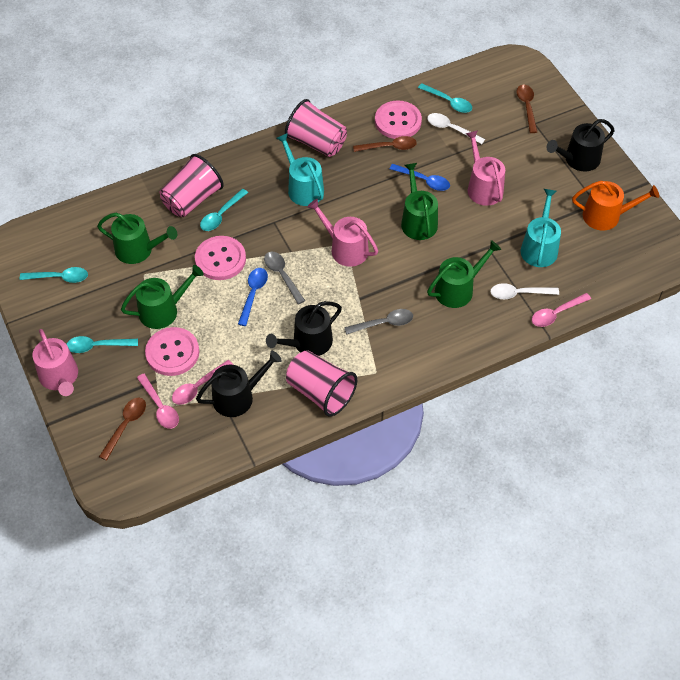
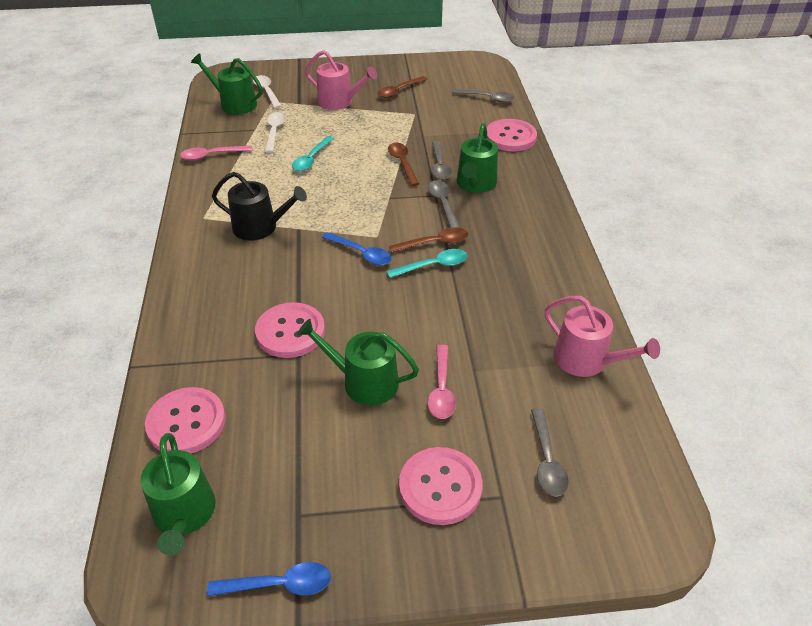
black watering can: 3 -> 1
grey spoon: 2 -> 4
orange watering can: 1 -> 0
pink button: 3 -> 4
pink cup: 3 -> 0
pink spoon: 3 -> 2
pink watering can: 3 -> 2
turquoise spoon: 4 -> 2
turquoise watering can: 2 -> 0

